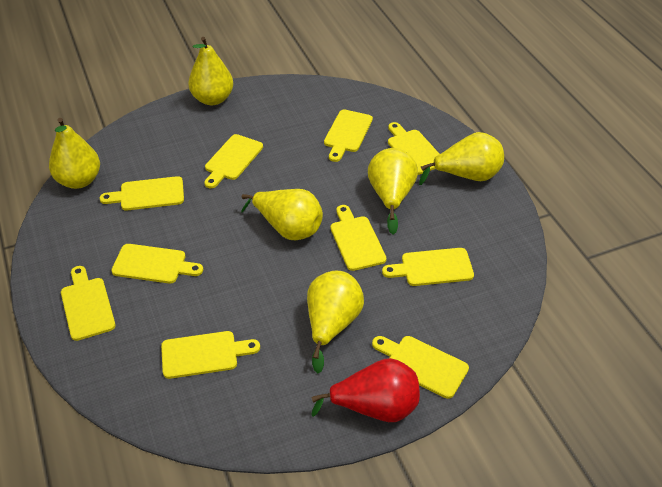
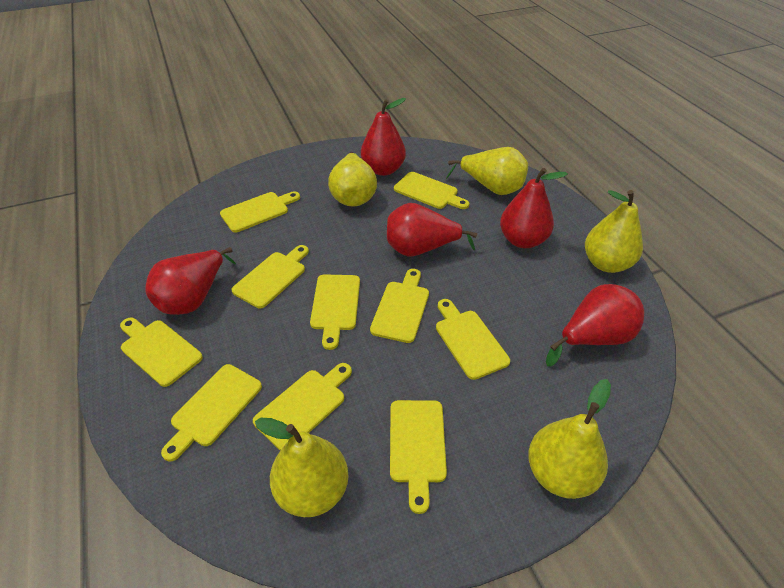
red pear: 1 -> 5
yellow pear: 6 -> 5

